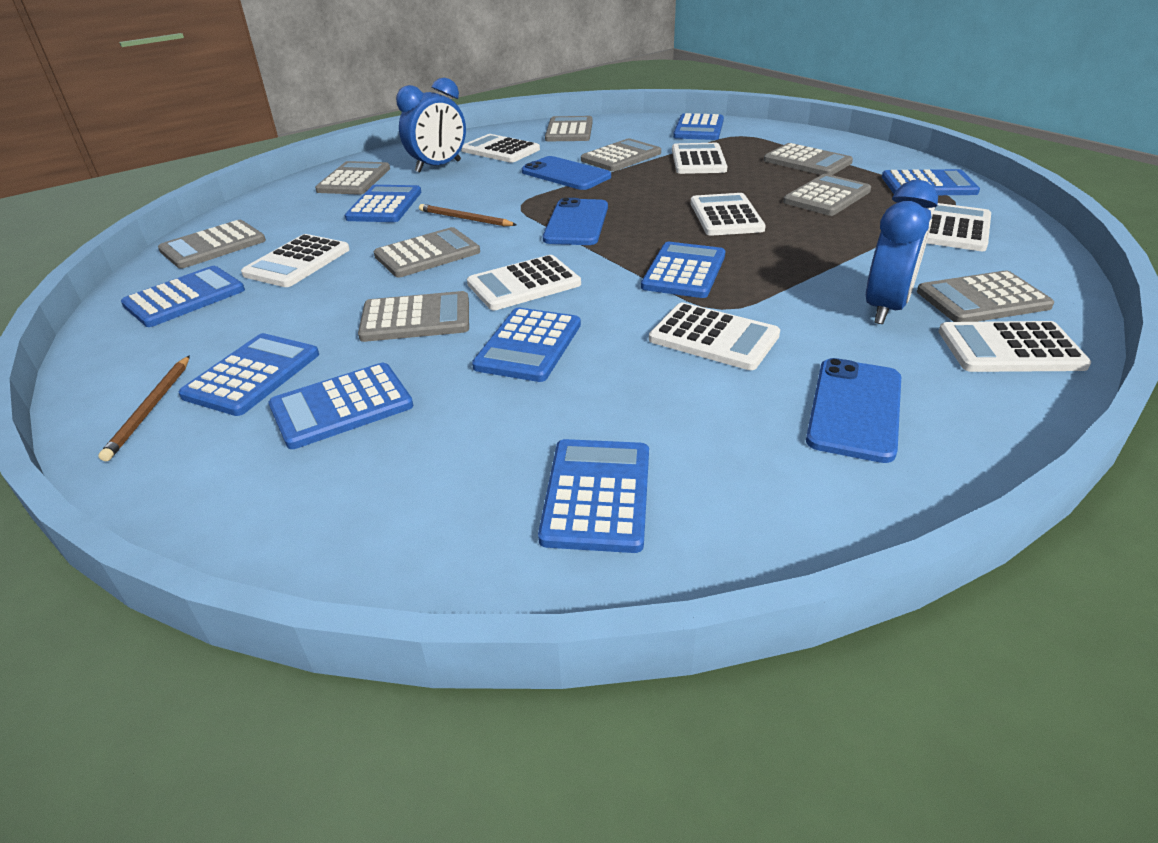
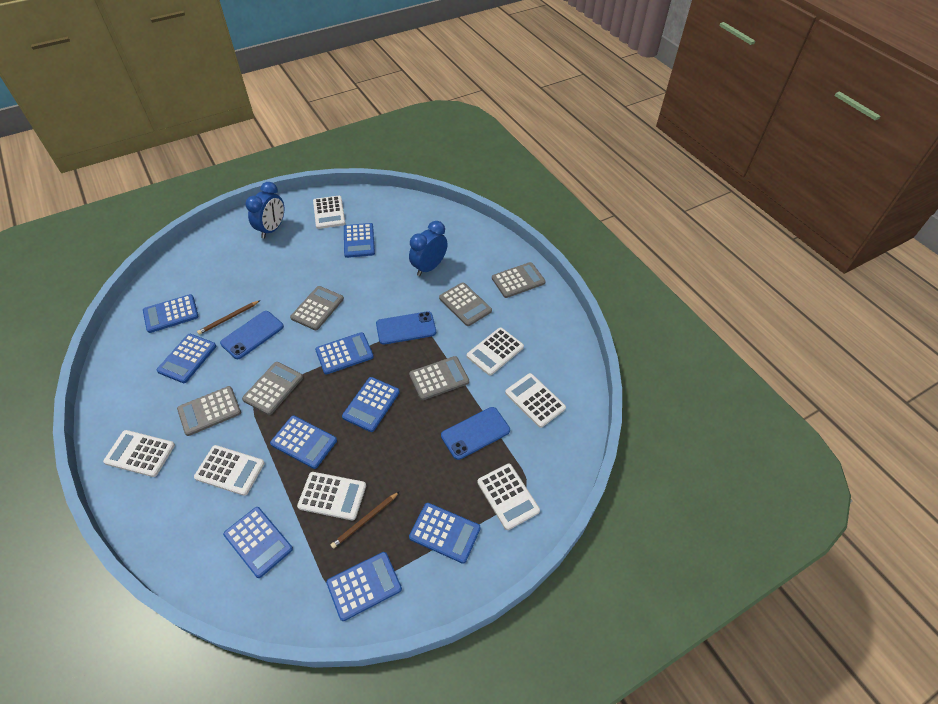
grey calculator: 9 -> 6
white calculator: 8 -> 7

